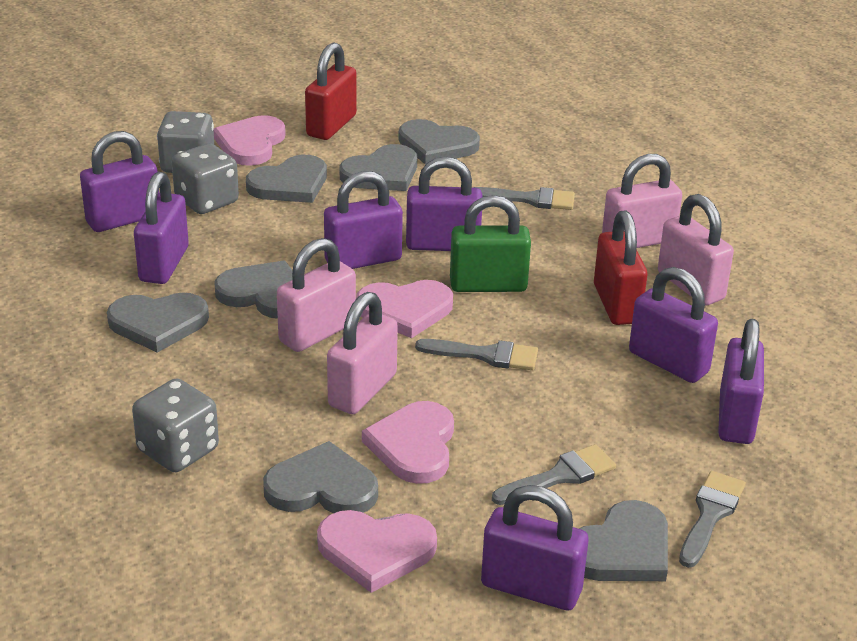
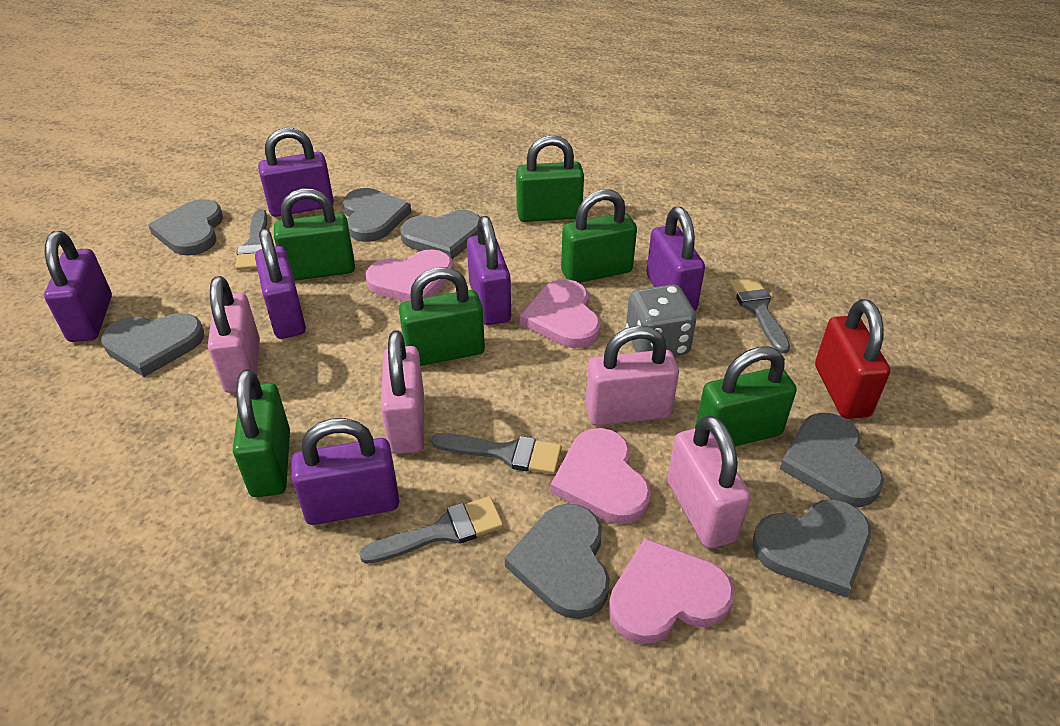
green padlock: 1 -> 6
grey dice: 3 -> 1
purple padlock: 7 -> 6
red padlock: 2 -> 1

